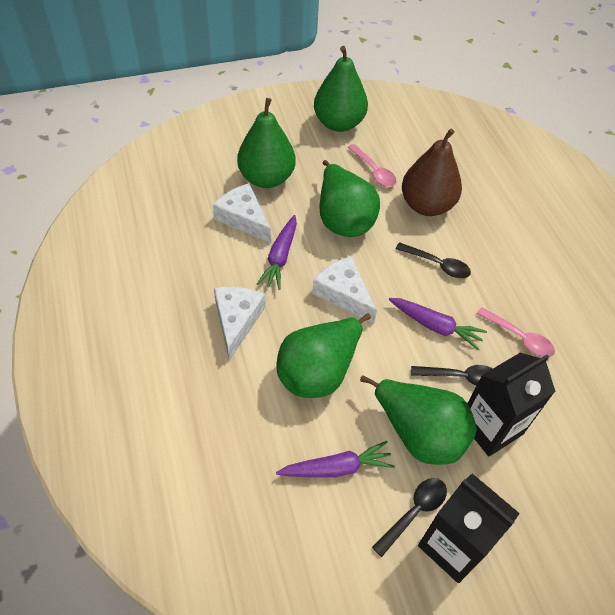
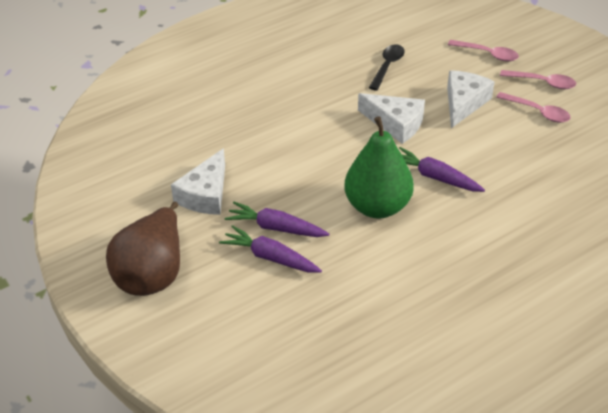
black carton: 2 -> 0
black spoon: 3 -> 1
green pear: 5 -> 1
pink spoon: 2 -> 3

